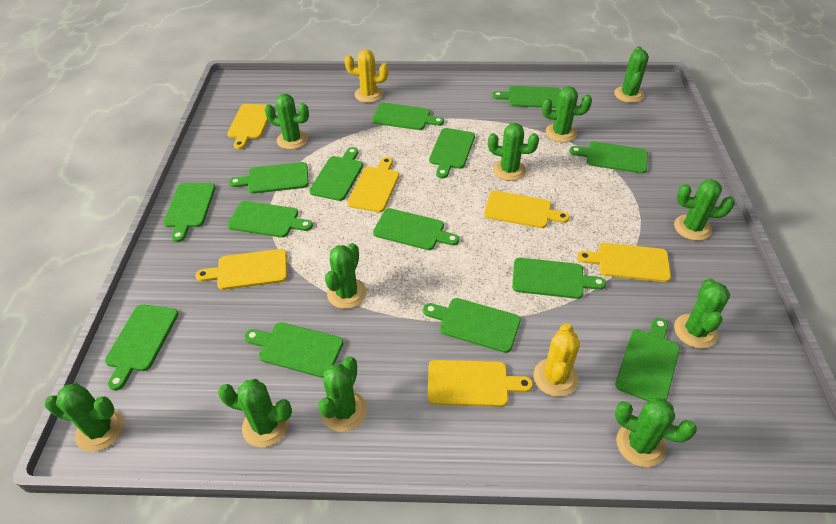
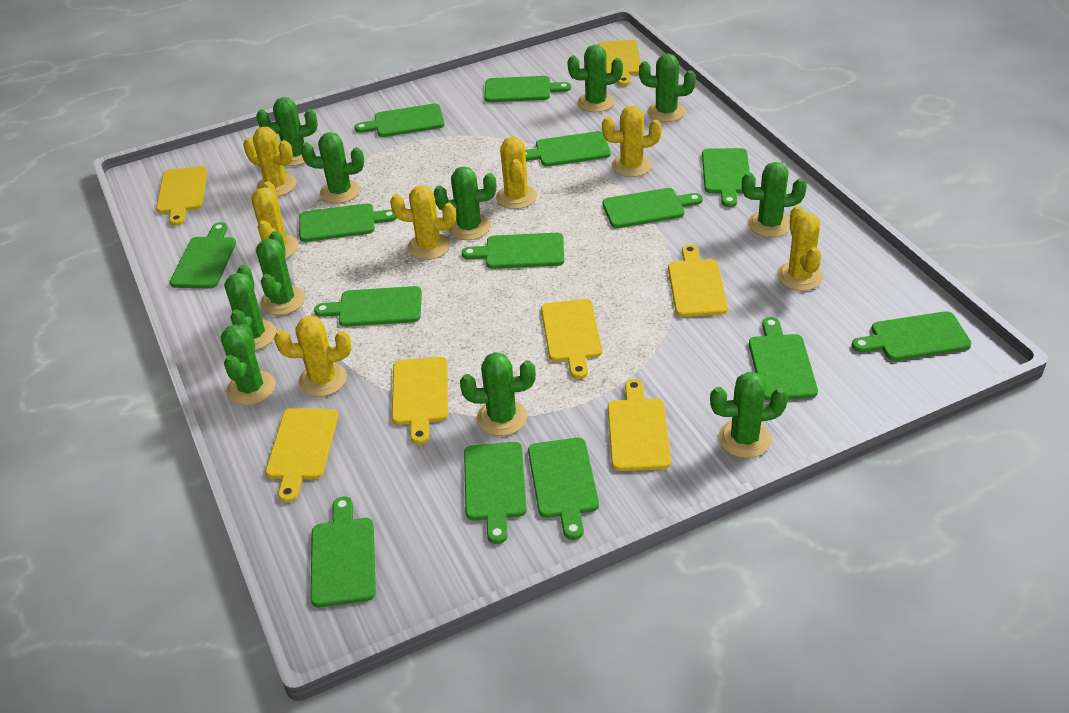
yellow cactus: 2 -> 7
yellow cutting board: 6 -> 7

